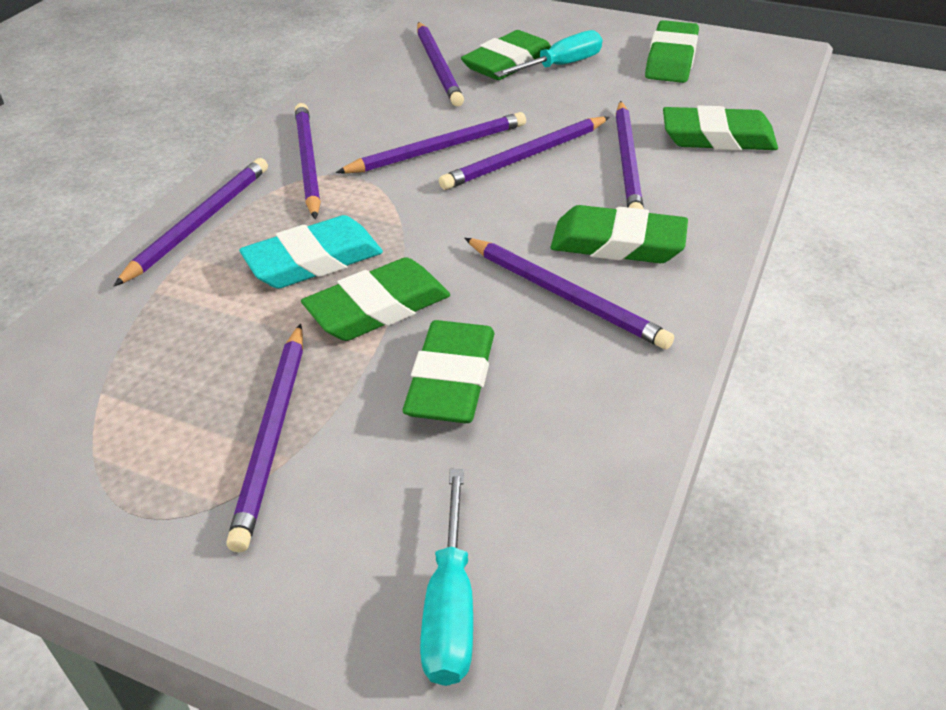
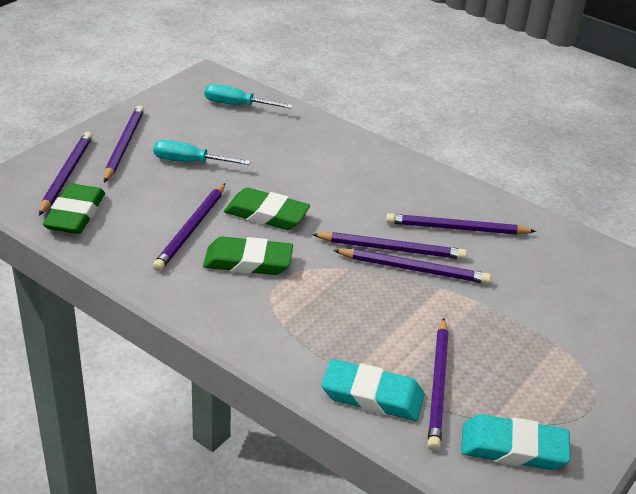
green eraser: 6 -> 3
purple pencil: 8 -> 7
turquoise eraser: 1 -> 2

